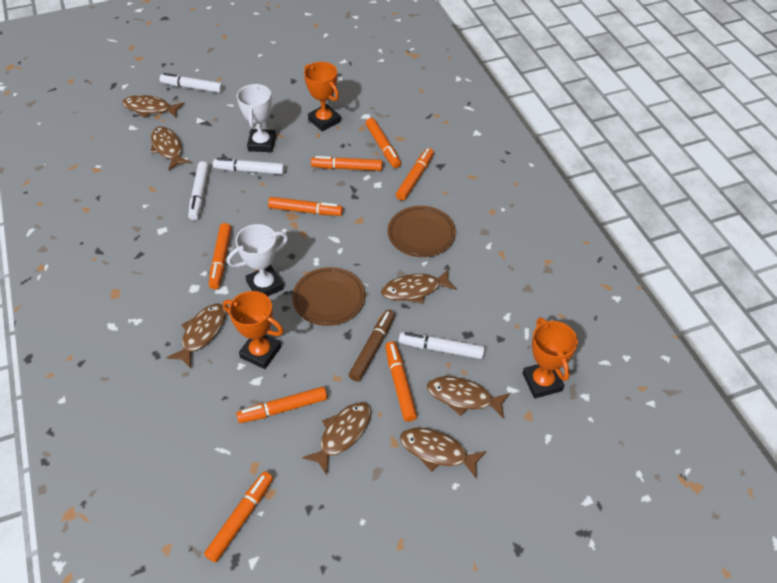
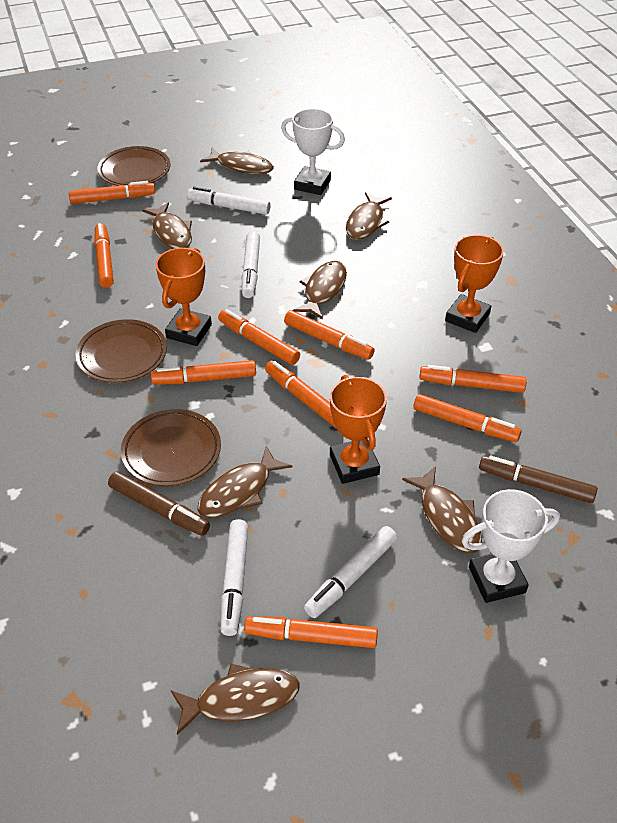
brown marker: 1 -> 2
brown plate: 2 -> 3
orange marker: 8 -> 9

